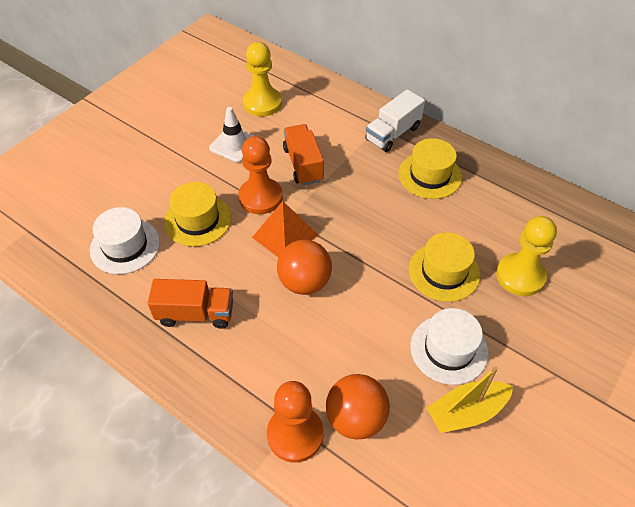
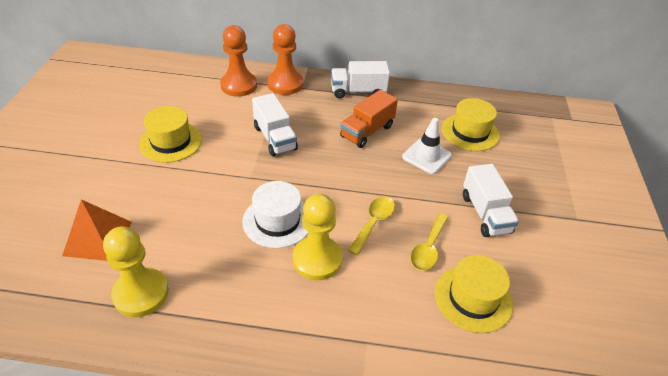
orange ball: 2 -> 0
orange truck: 2 -> 1
white hat: 2 -> 1
white truck: 1 -> 3
yellow boat: 1 -> 0
yellow spoon: 0 -> 2

